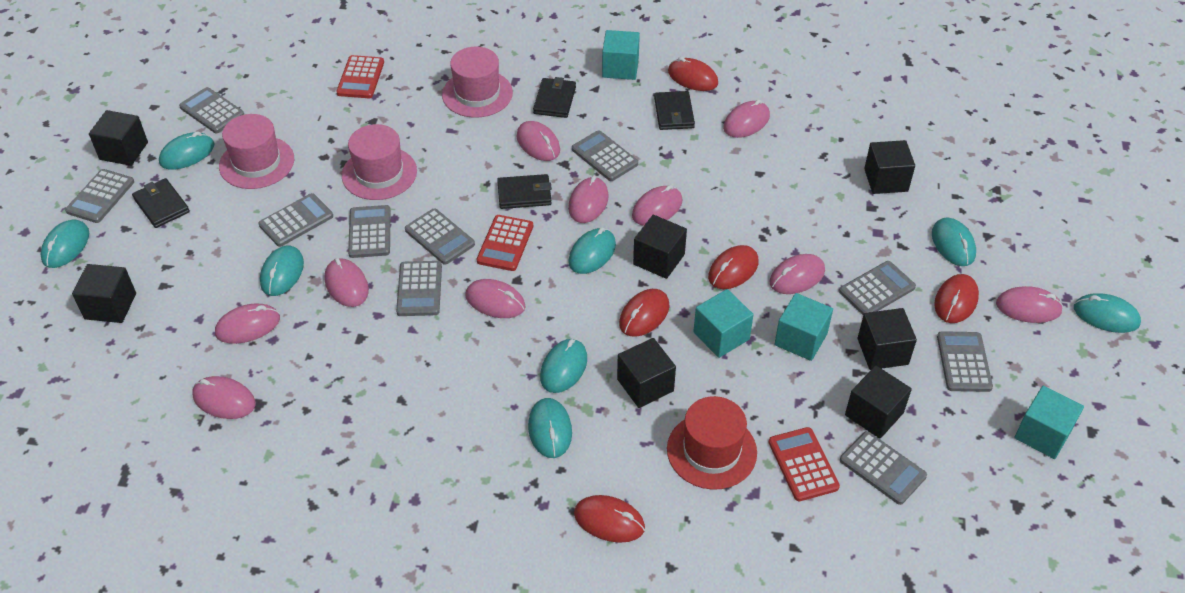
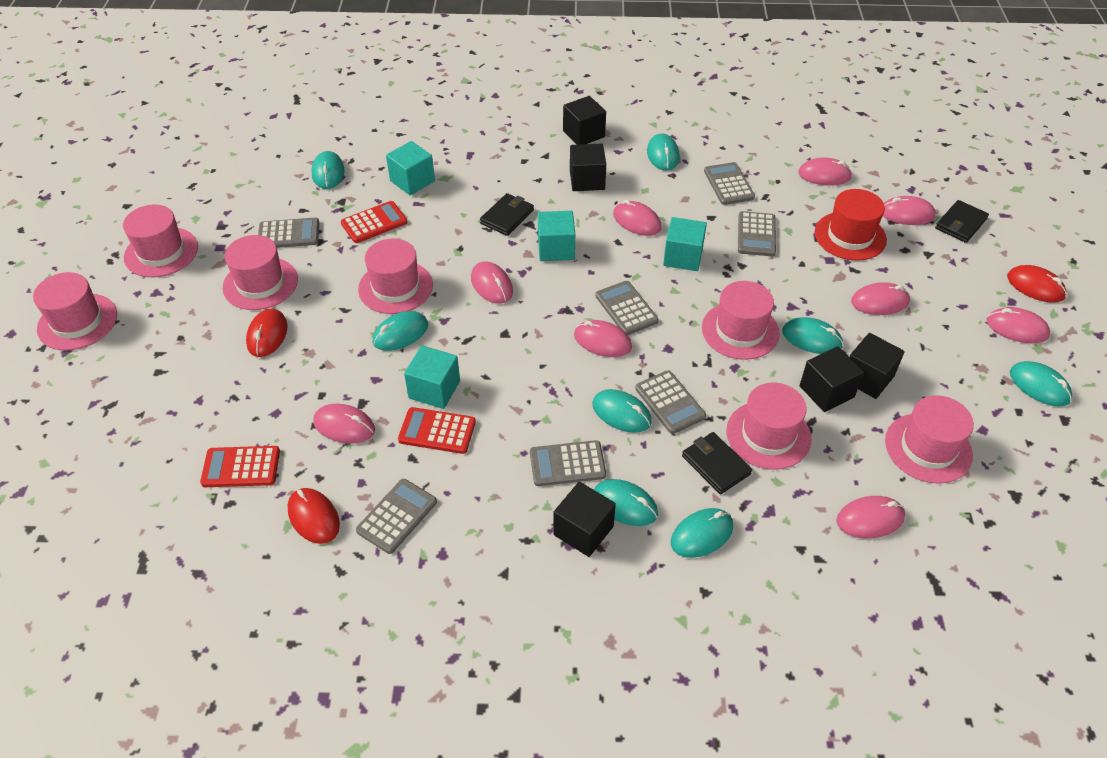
black cube: 7 -> 5
black wallet: 4 -> 3
grey calculator: 10 -> 7
pink hat: 3 -> 7
pink mouse: 10 -> 9
red mouse: 5 -> 3

